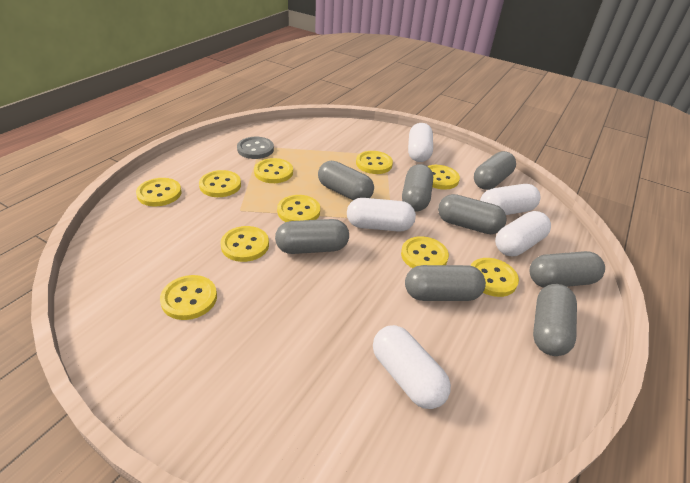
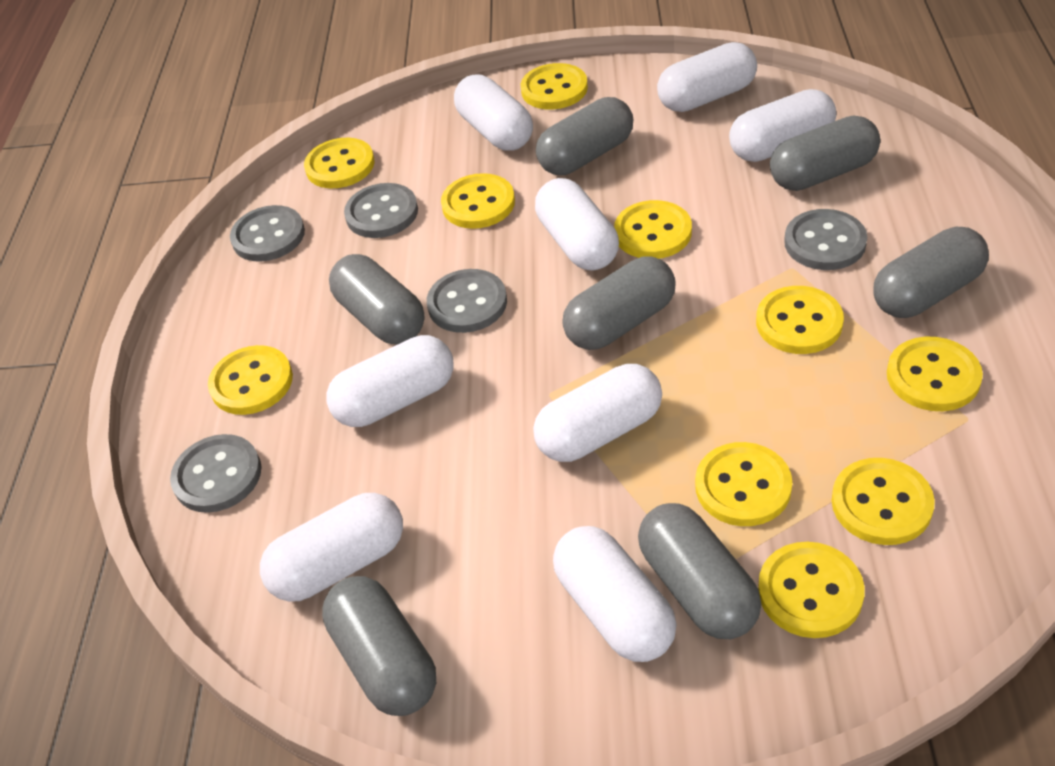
grey button: 1 -> 5
grey capsule: 8 -> 7
white capsule: 5 -> 8

